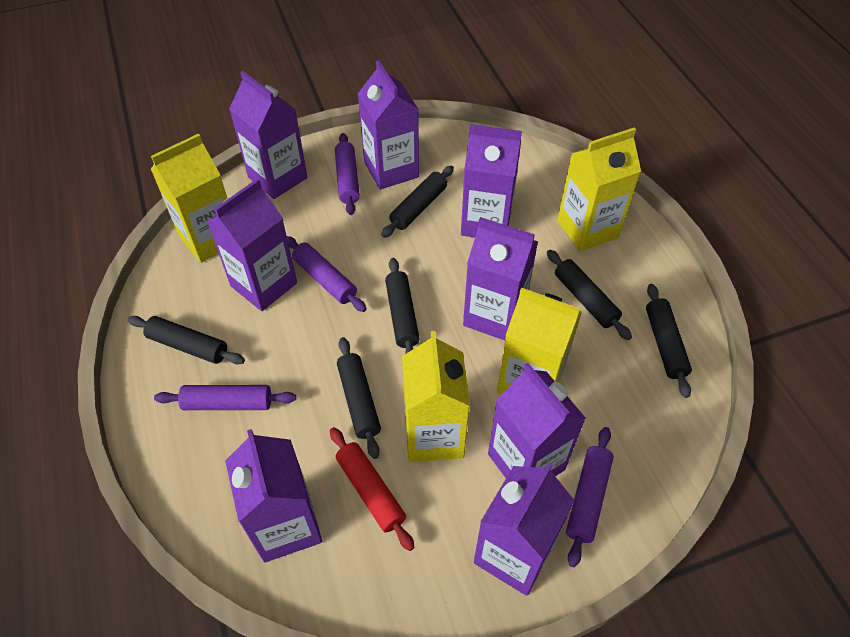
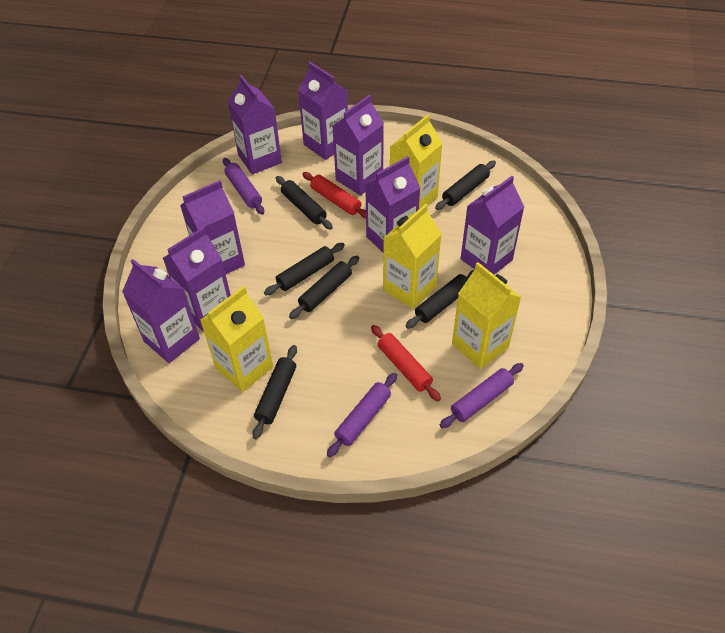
purple rolling pin: 4 -> 3
red rolling pin: 1 -> 2

